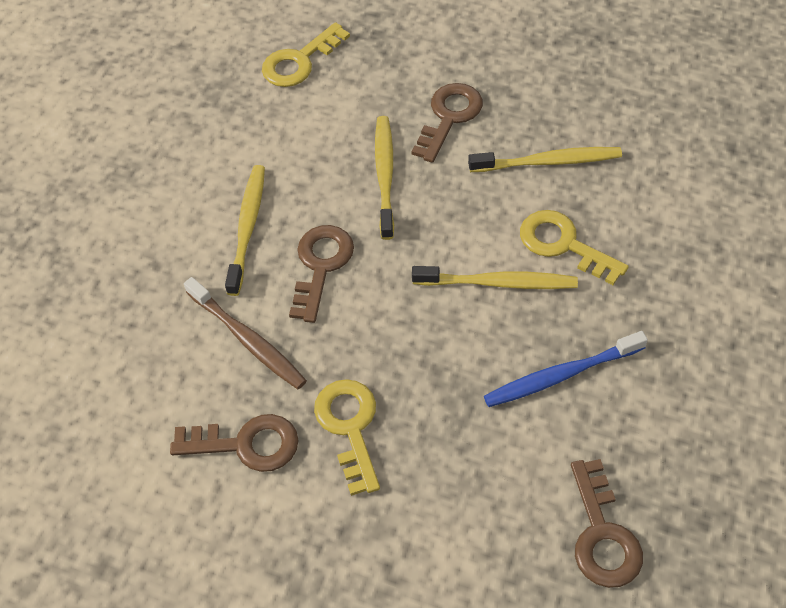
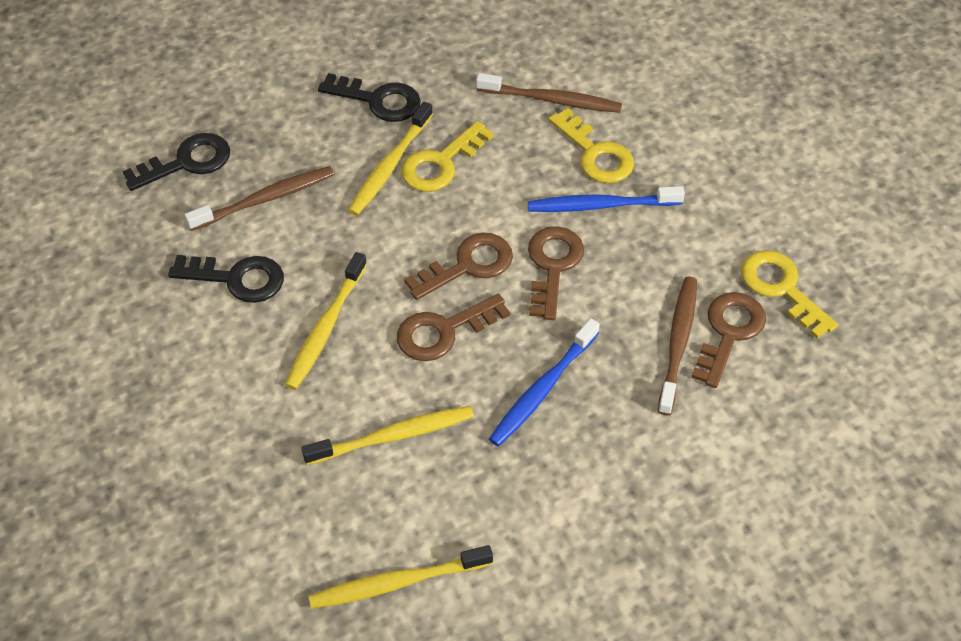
black key: 0 -> 3
blue toothbrush: 1 -> 2
brown toothbrush: 1 -> 3

